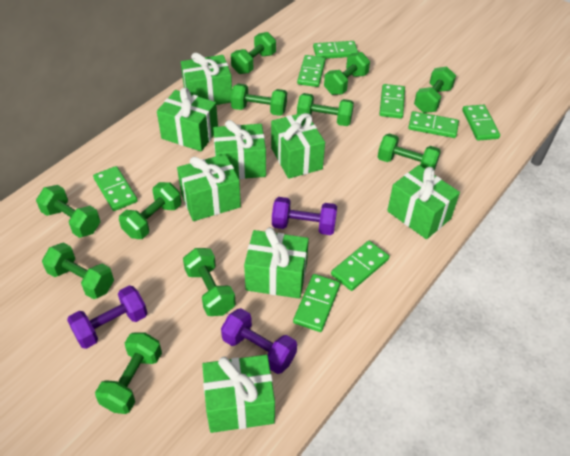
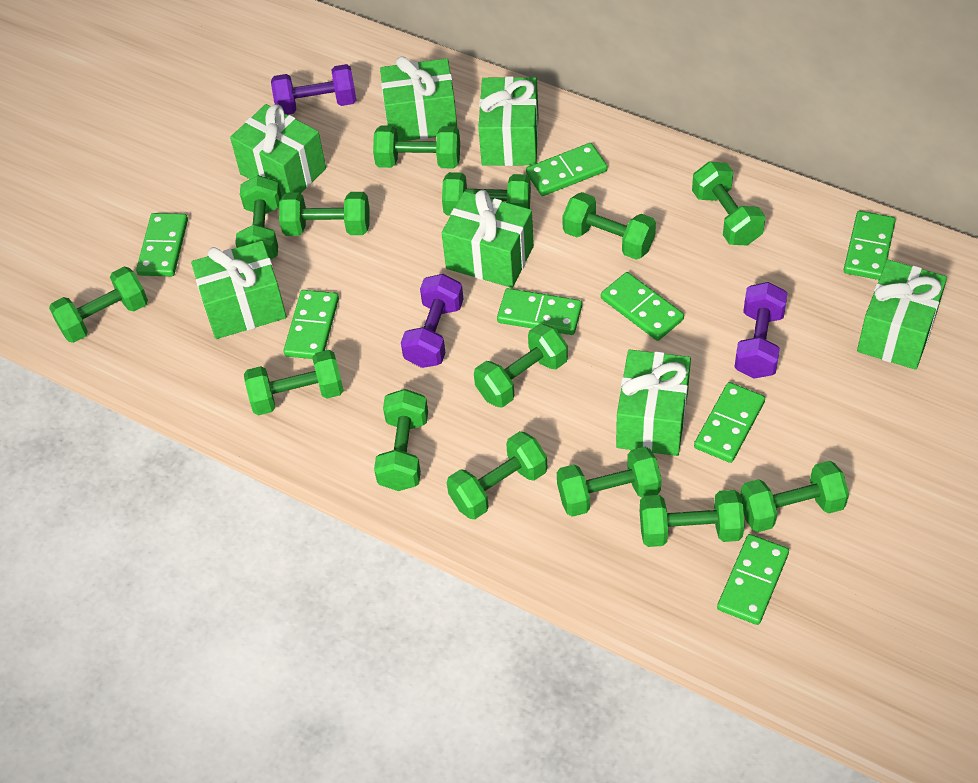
green dumbbell: 11 -> 14
green gift: 8 -> 7

